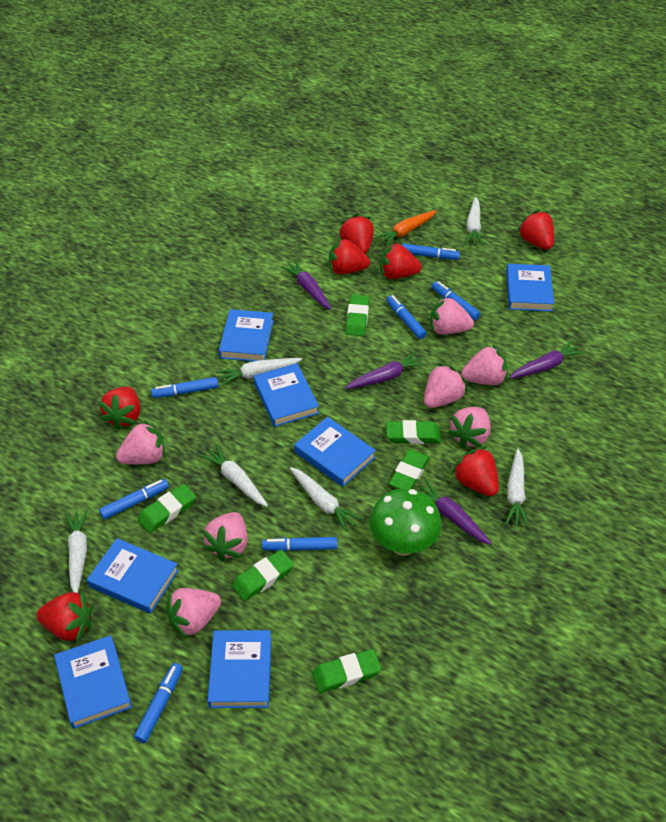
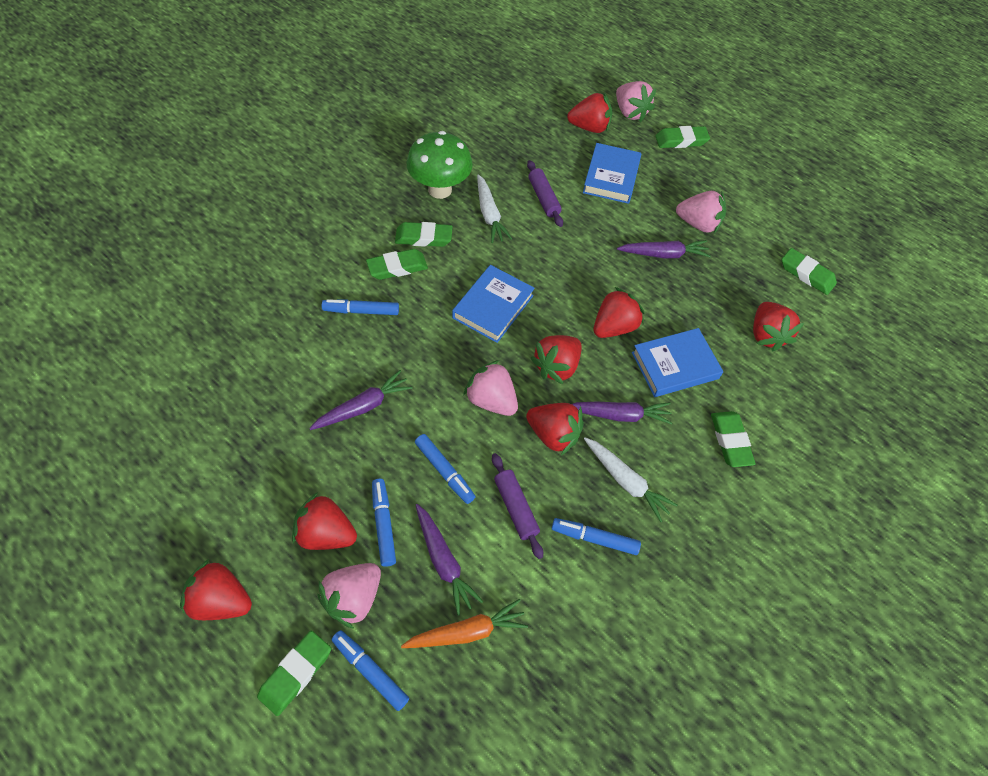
blue book: 7 -> 3
blue marker: 7 -> 5
pink strawberry: 7 -> 4
purple rolling pin: 0 -> 2
white carrot: 6 -> 2

